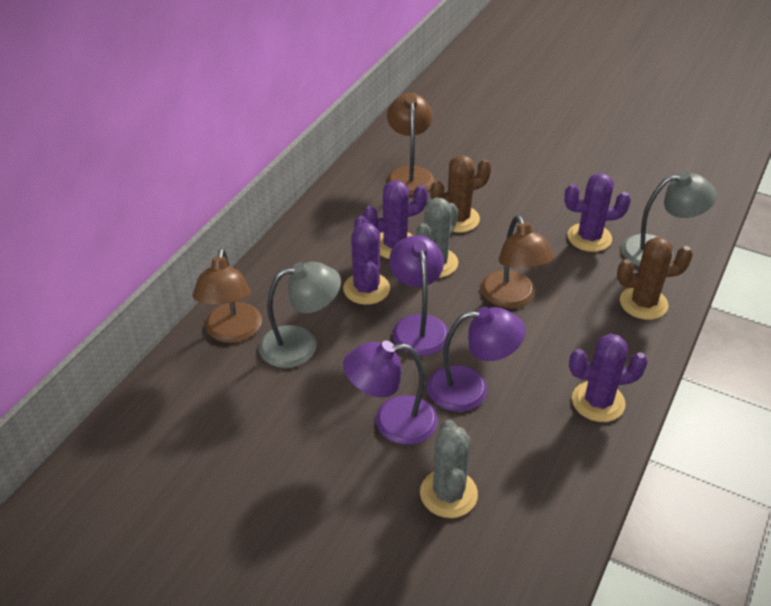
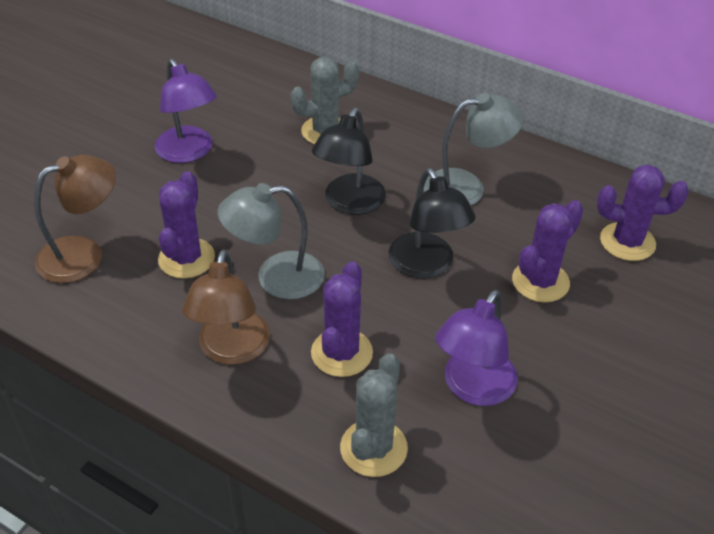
black lamp: 0 -> 2
brown cactus: 2 -> 0
brown lamp: 3 -> 2
purple lamp: 3 -> 2

